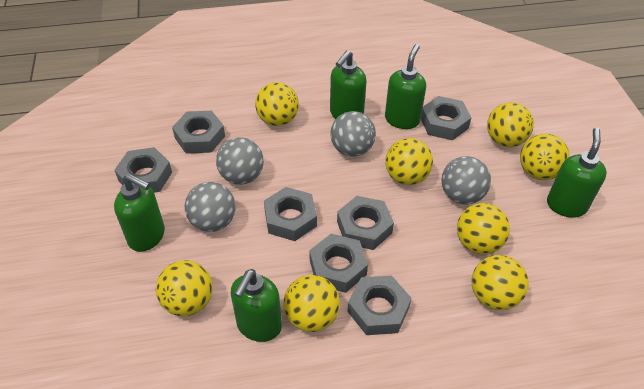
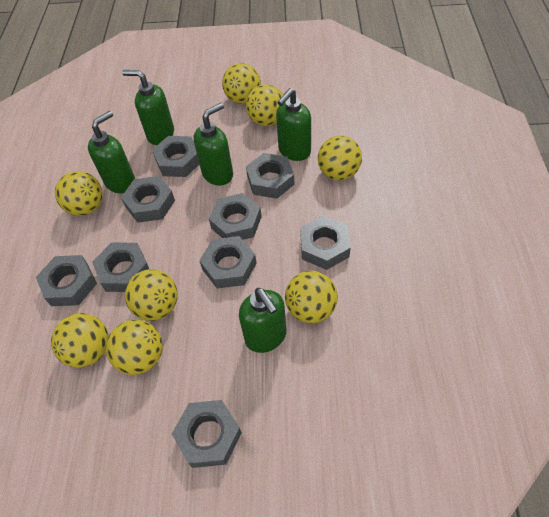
grey ball: 4 -> 0
grey nut: 7 -> 9

